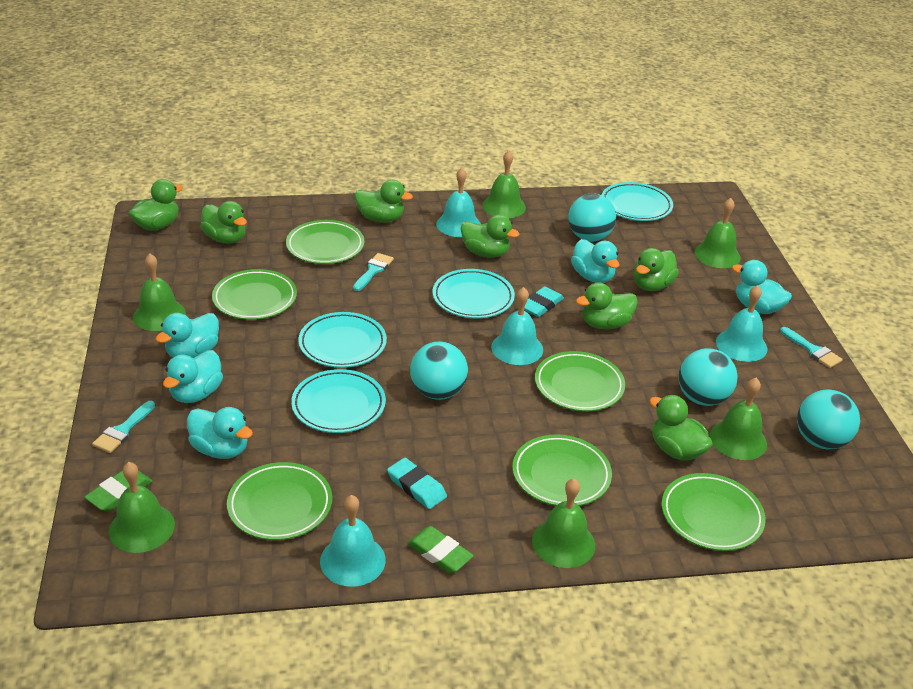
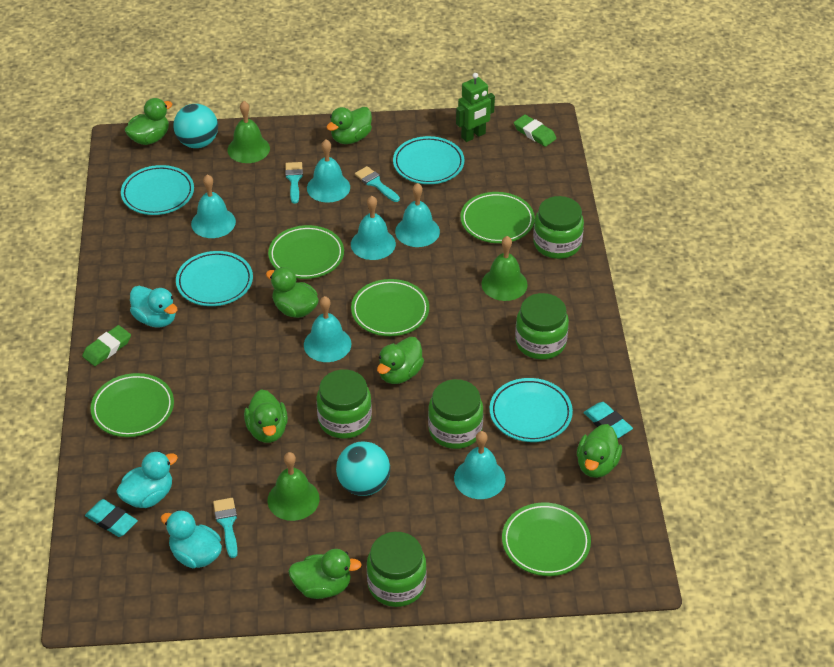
green bell: 6 -> 3
green jar: 0 -> 5
green plate: 6 -> 5
green robot: 0 -> 1
turquoise ball: 4 -> 2
turquoise bell: 4 -> 6
turquoise duck: 5 -> 3

